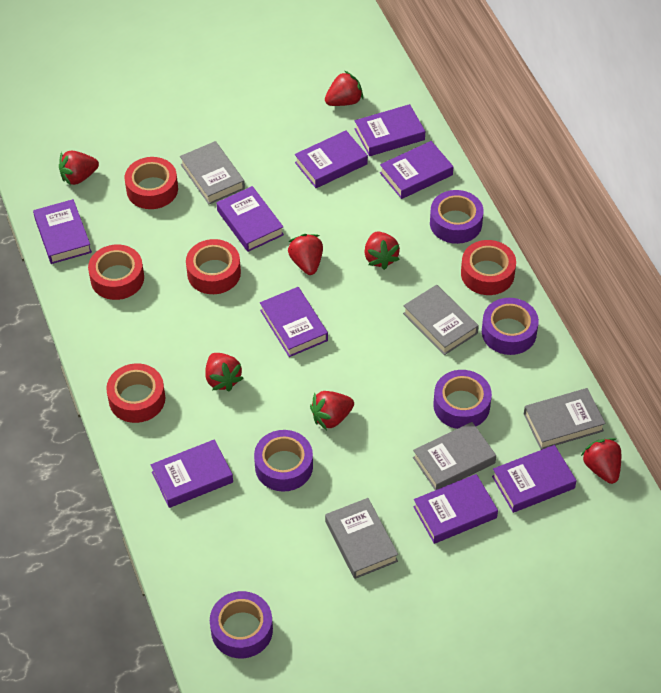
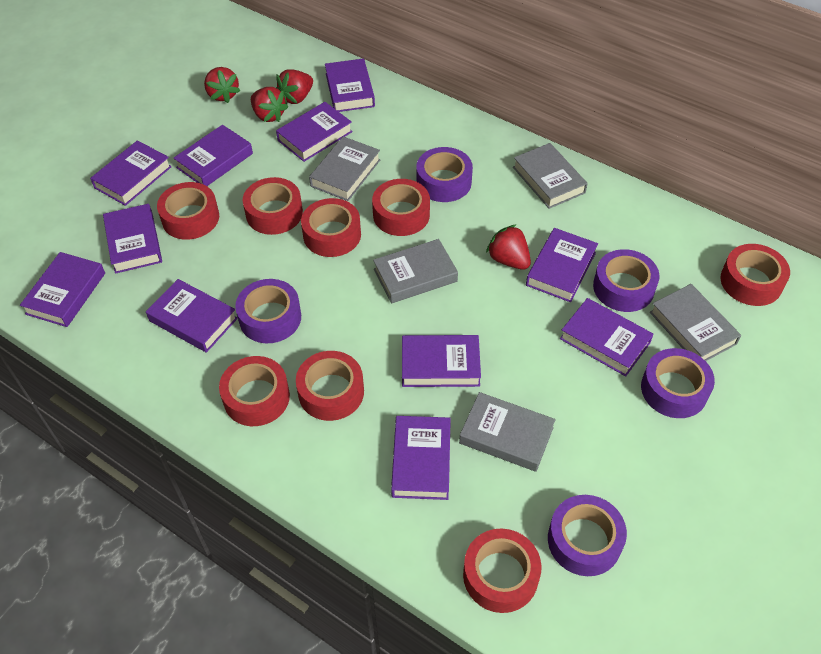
purple book: 9 -> 11
red strawberry: 7 -> 4
red tape: 5 -> 8

